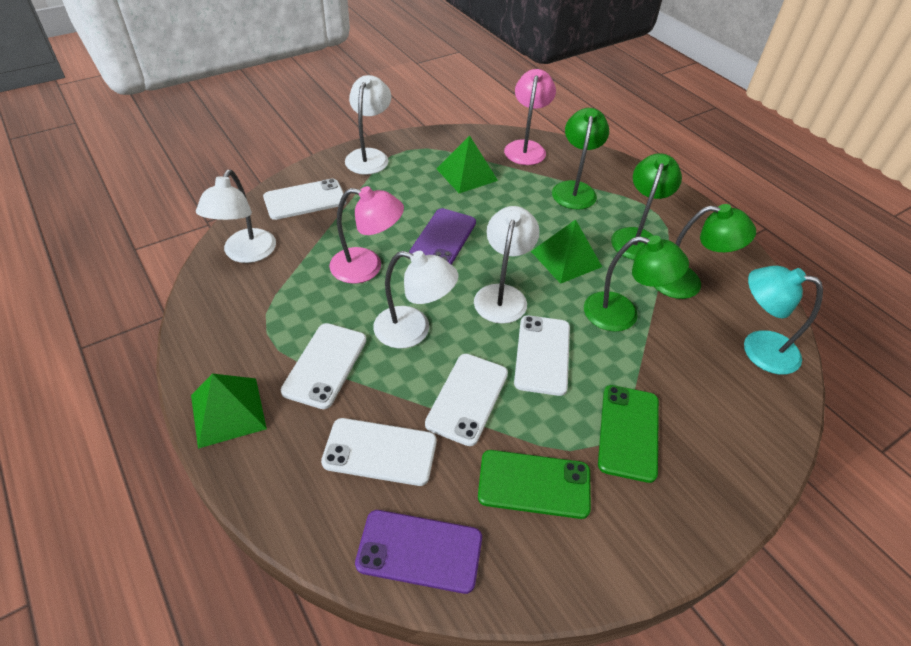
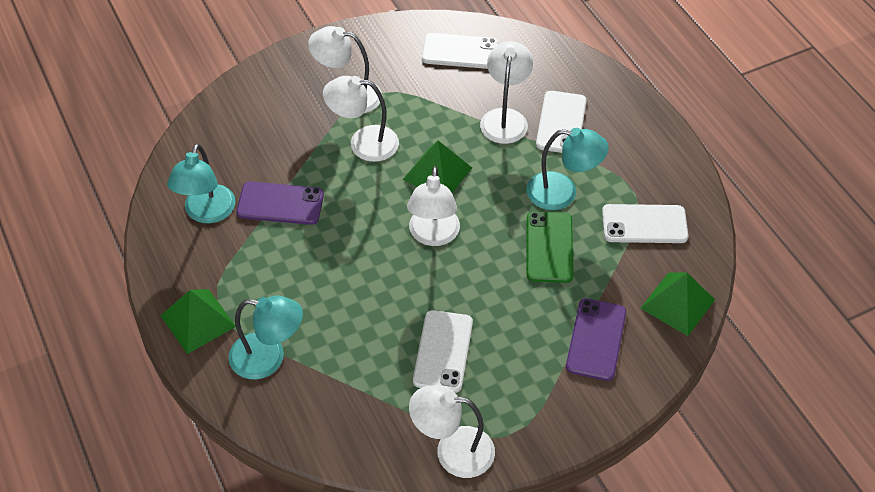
green lamp: 4 -> 0
green phone: 2 -> 1
pink lamp: 2 -> 0
turquoise lamp: 1 -> 3
white lamp: 4 -> 5
white phone: 5 -> 4

